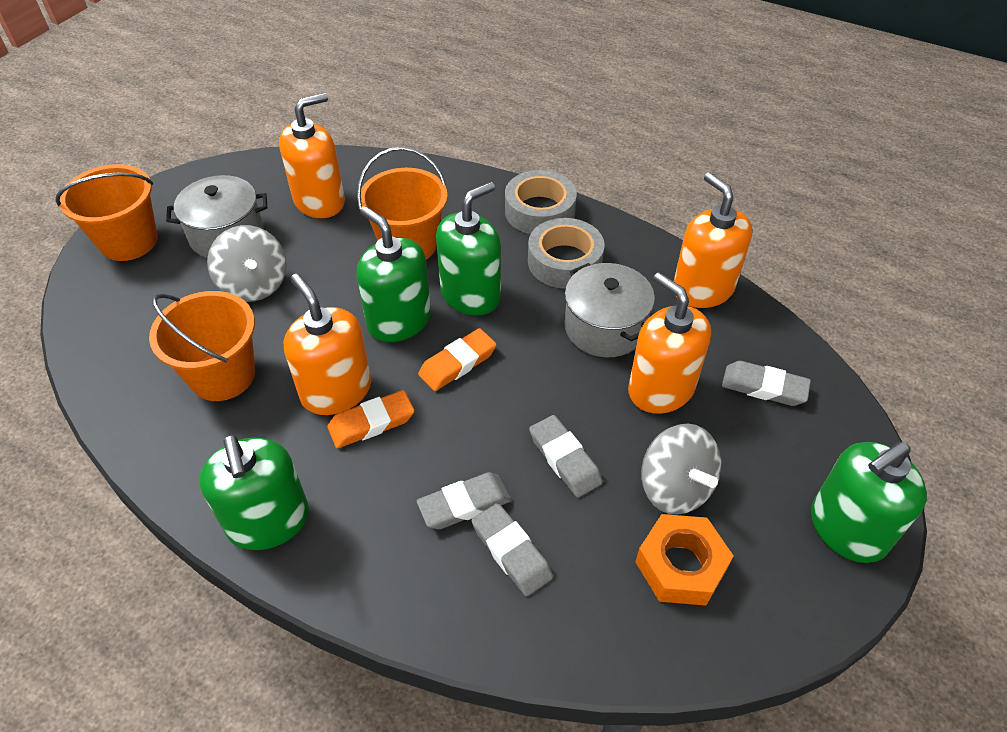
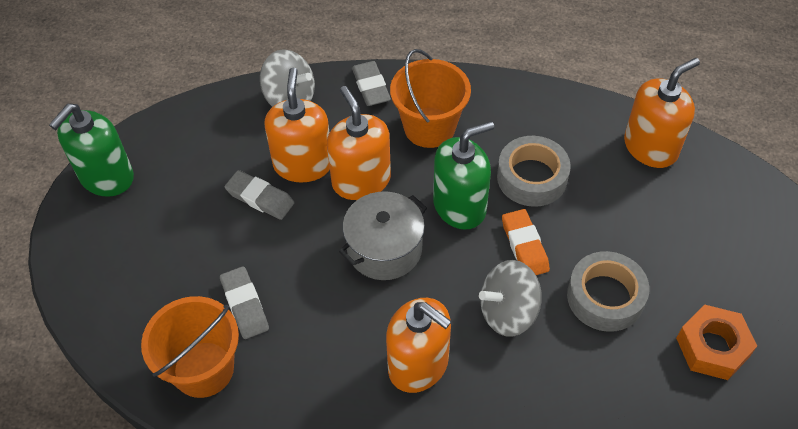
green soap dispenser: 4 -> 2
grey eraser: 4 -> 3
grey pot: 2 -> 1
orange bucket: 3 -> 2
orange eraser: 2 -> 1

